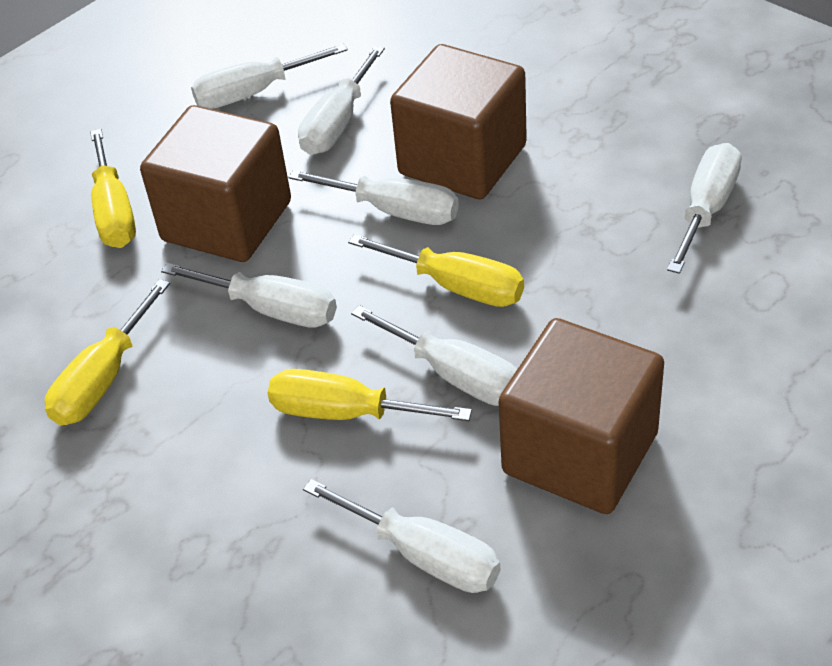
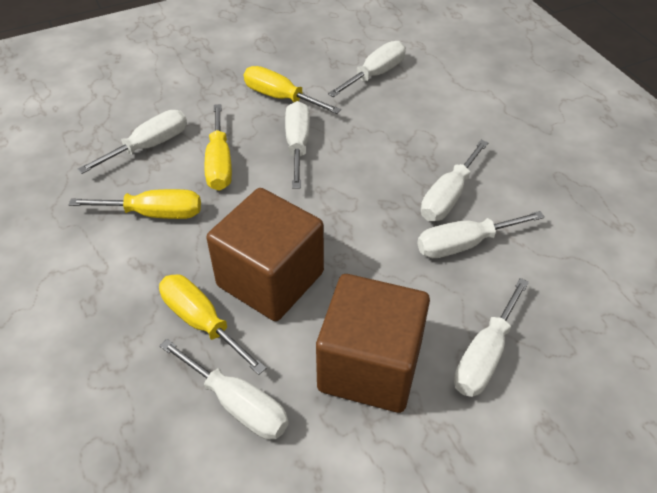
brown cube: 3 -> 2

